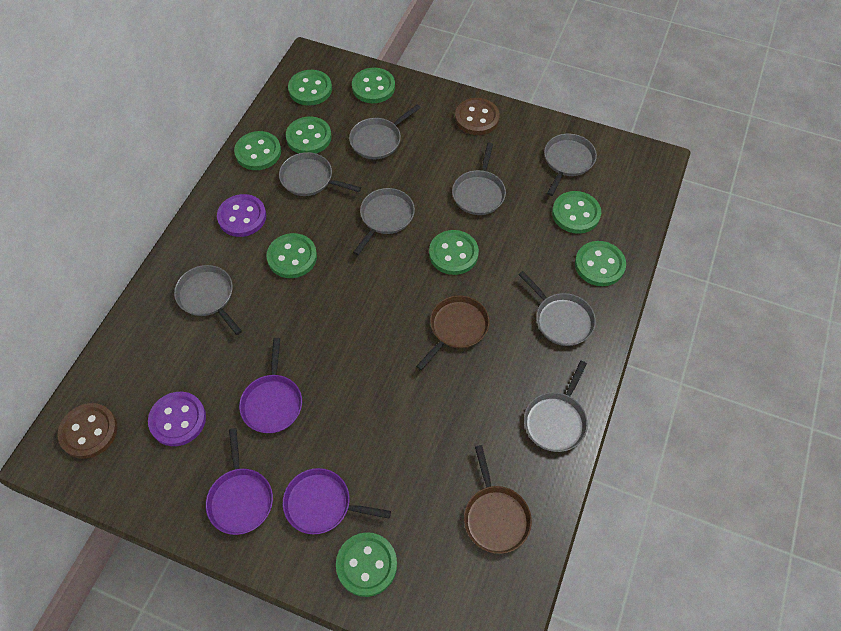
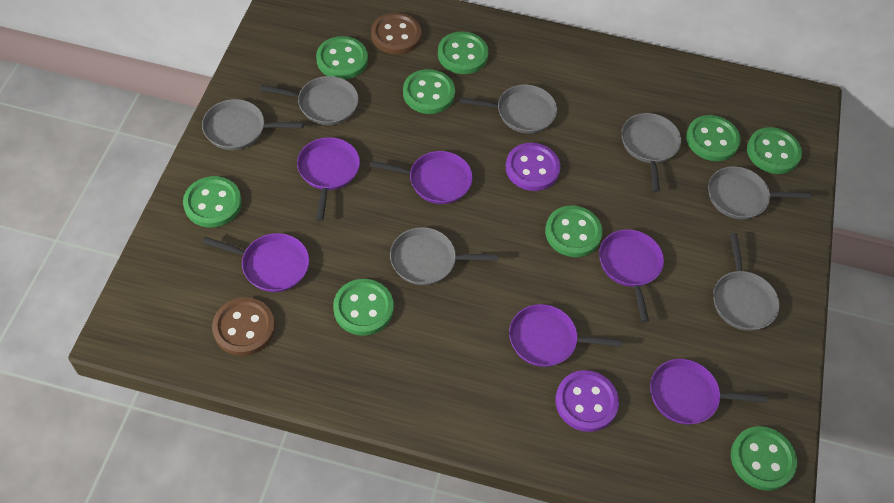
brown pan: 2 -> 0
grey pan: 8 -> 7
purple pan: 3 -> 6

